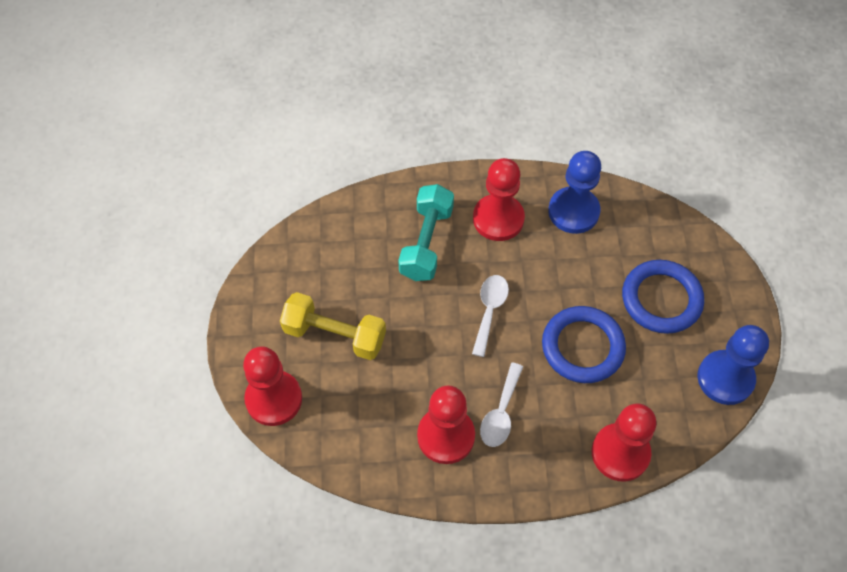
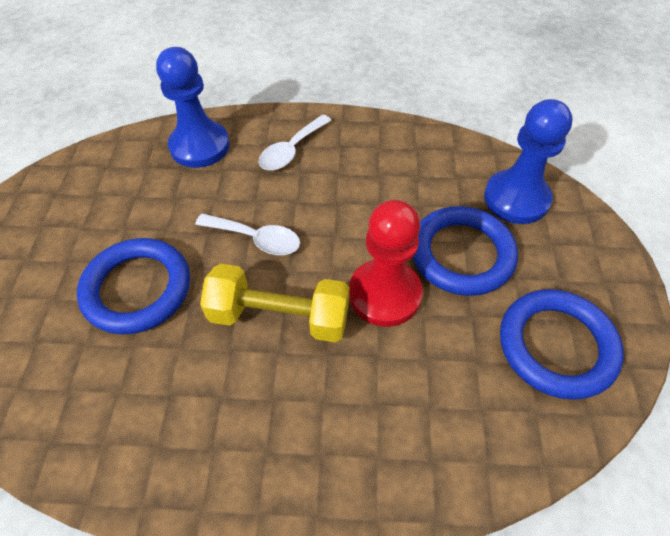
blue ring: 2 -> 3
red pawn: 4 -> 1
turquoise dumbbell: 1 -> 0

